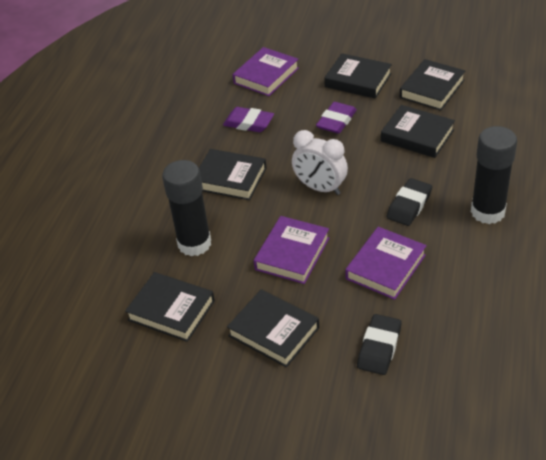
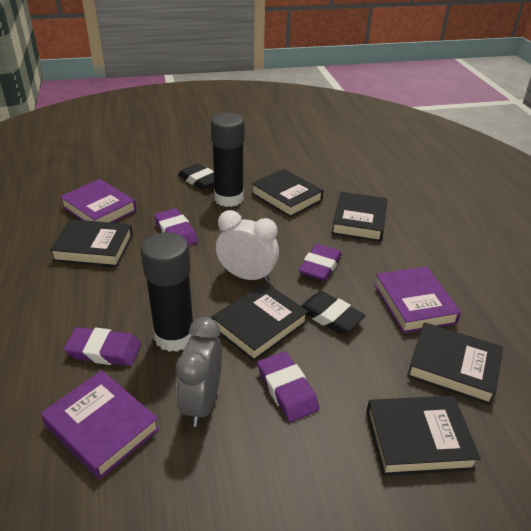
grey clock: 0 -> 1
purple eraser: 2 -> 4

